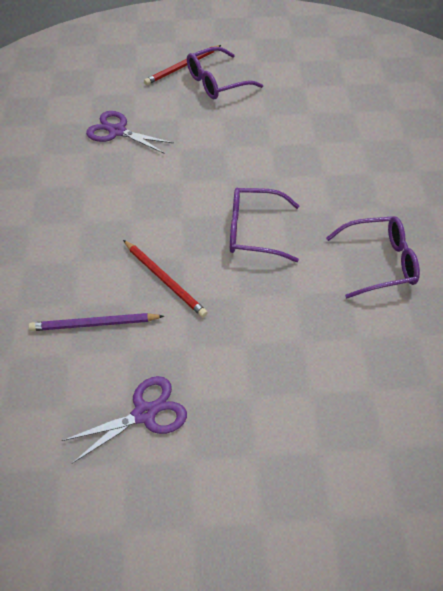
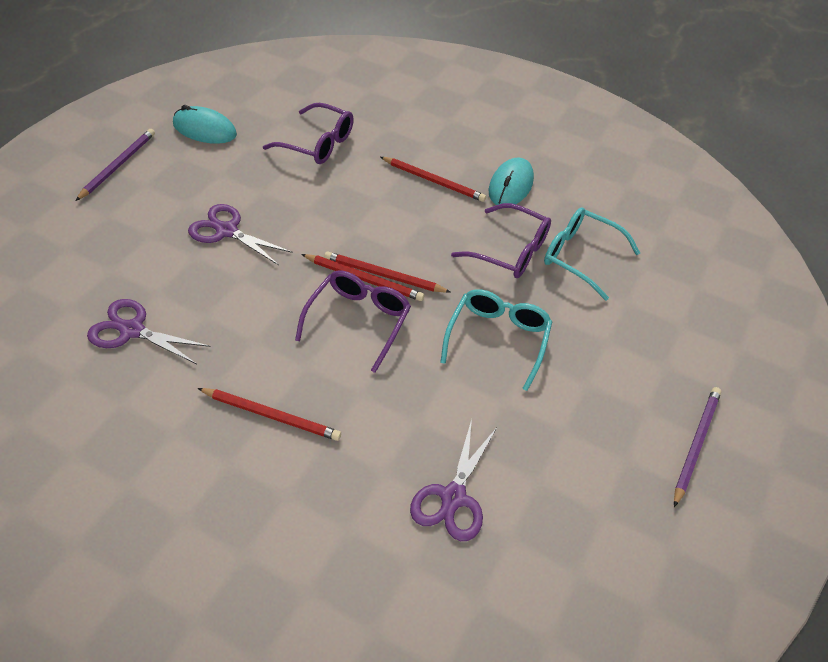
purple pencil: 1 -> 2
purple scissors: 2 -> 3
red pencil: 2 -> 4
turquoise glasses: 0 -> 2
turquoise mouse: 0 -> 2

